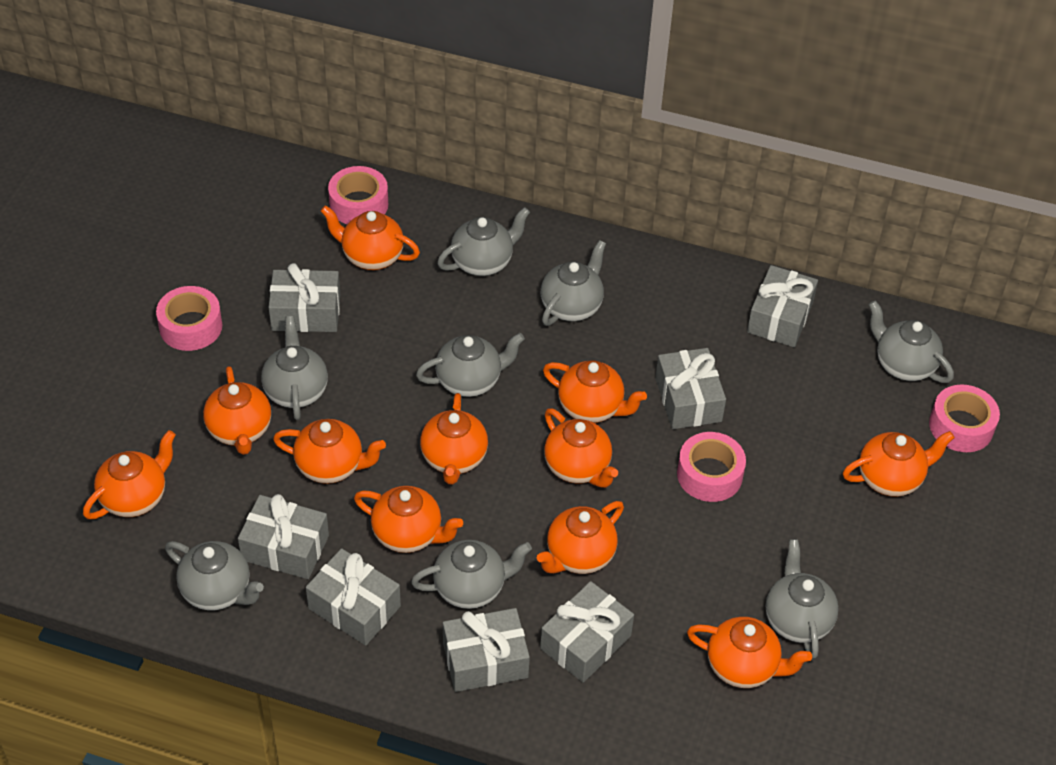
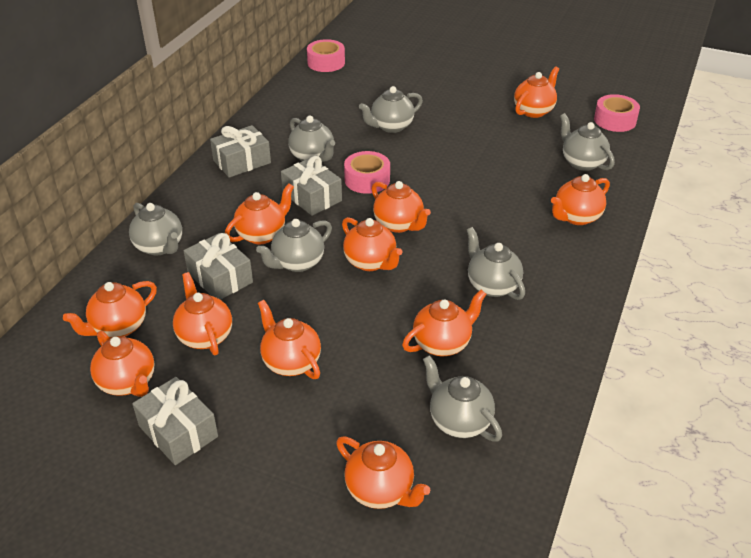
grey gift: 7 -> 4
grey teapot: 8 -> 7
pink tape: 4 -> 3

